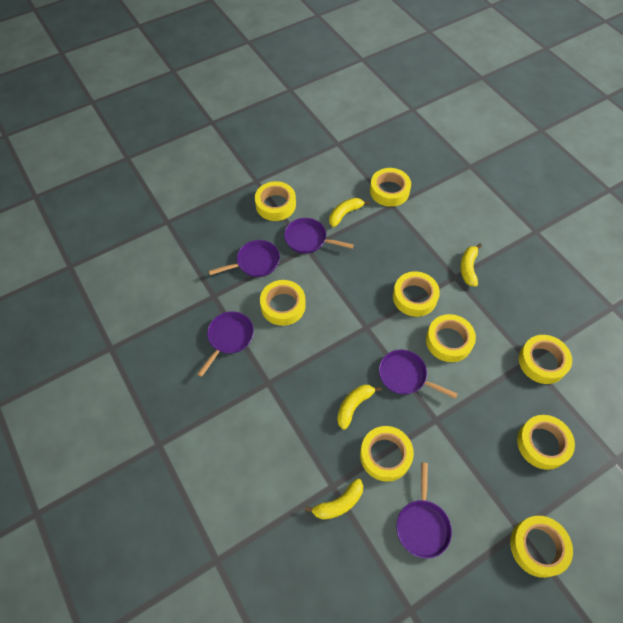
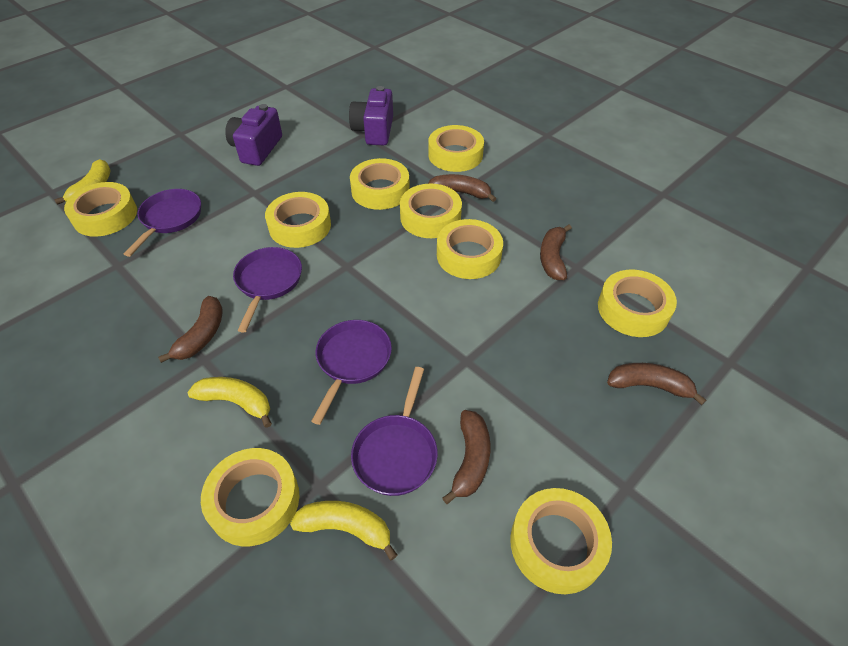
brown banana: 0 -> 5
purple camera: 0 -> 2
purple pan: 5 -> 4
yellow banana: 4 -> 3

